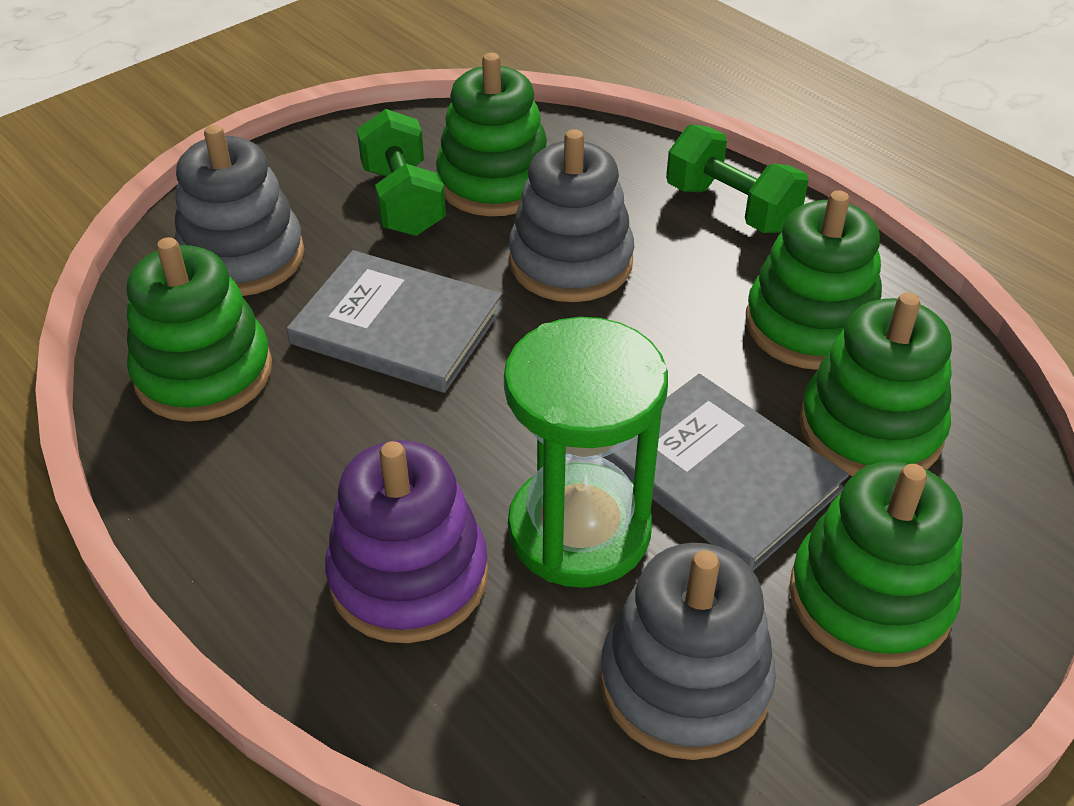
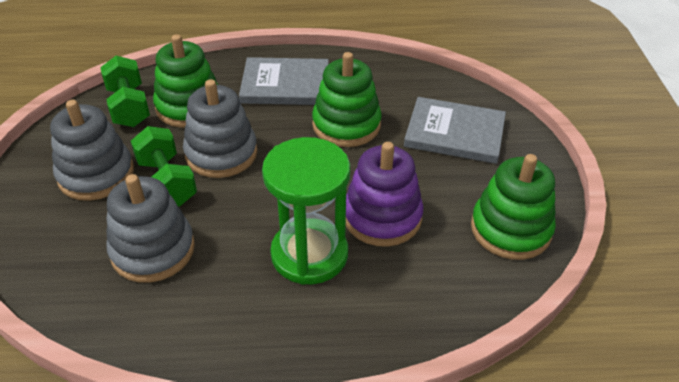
green stacking toy: 5 -> 3

